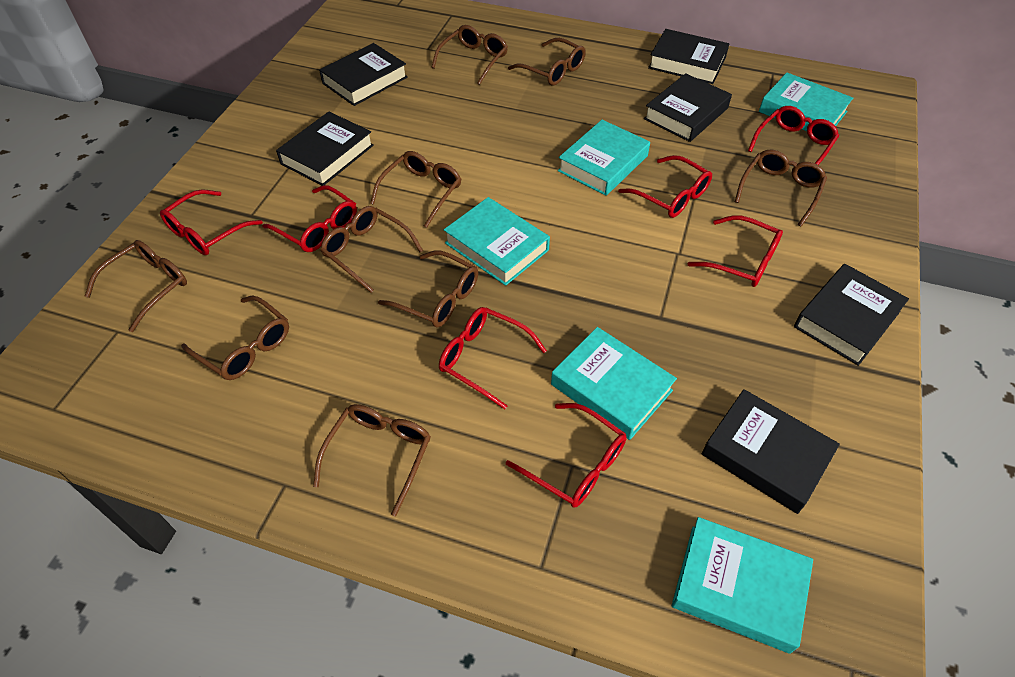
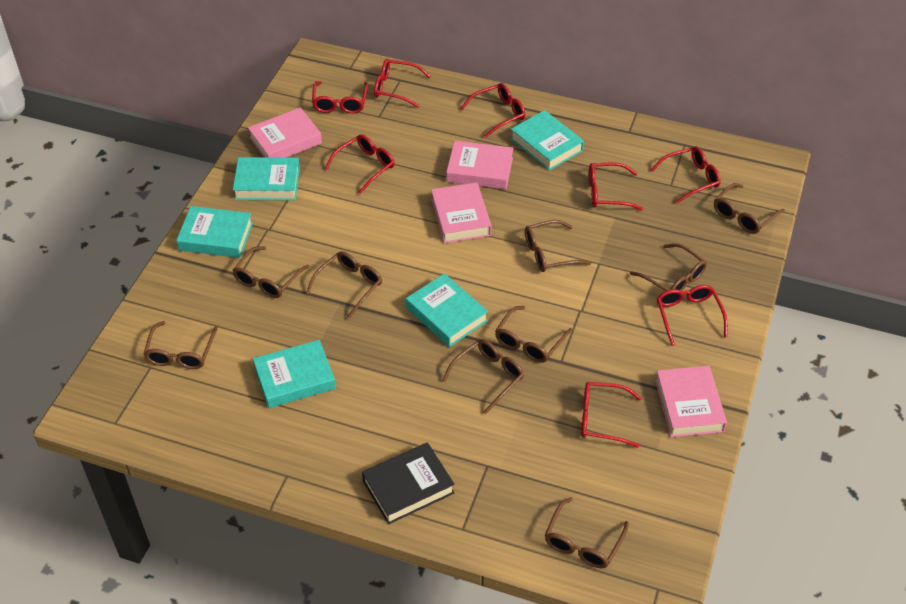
black book: 6 -> 1
pink book: 0 -> 4
red glasses: 7 -> 8

